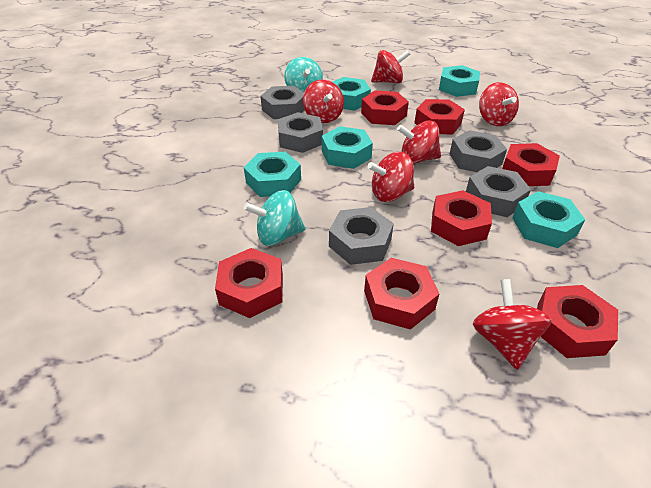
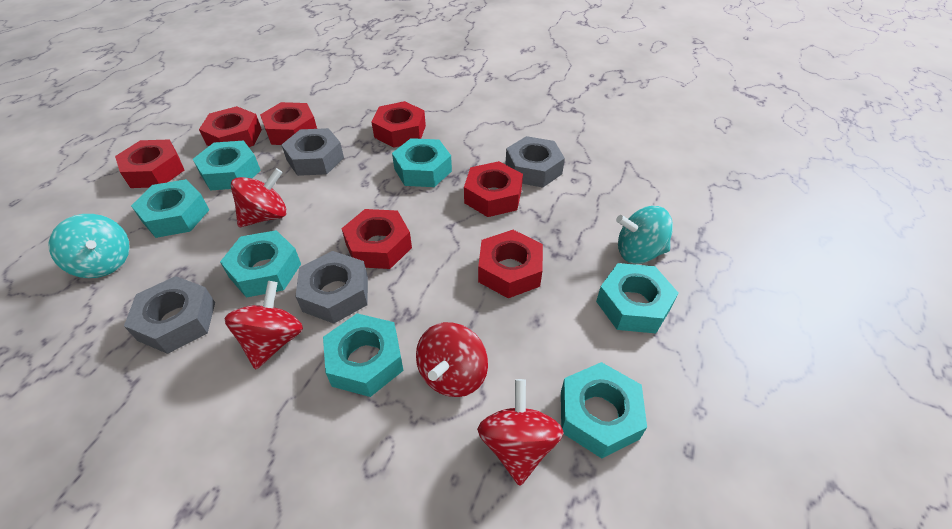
grey nut: 5 -> 4
red spinning top: 6 -> 4
turquoise nut: 5 -> 7

